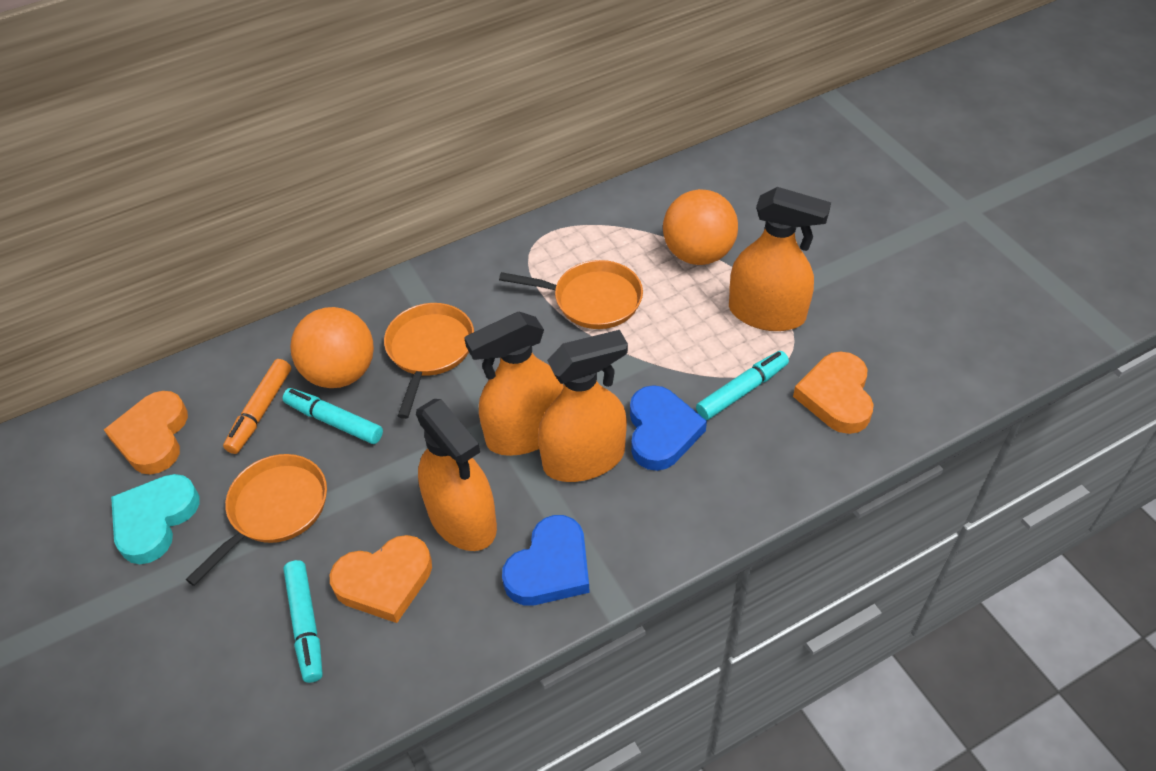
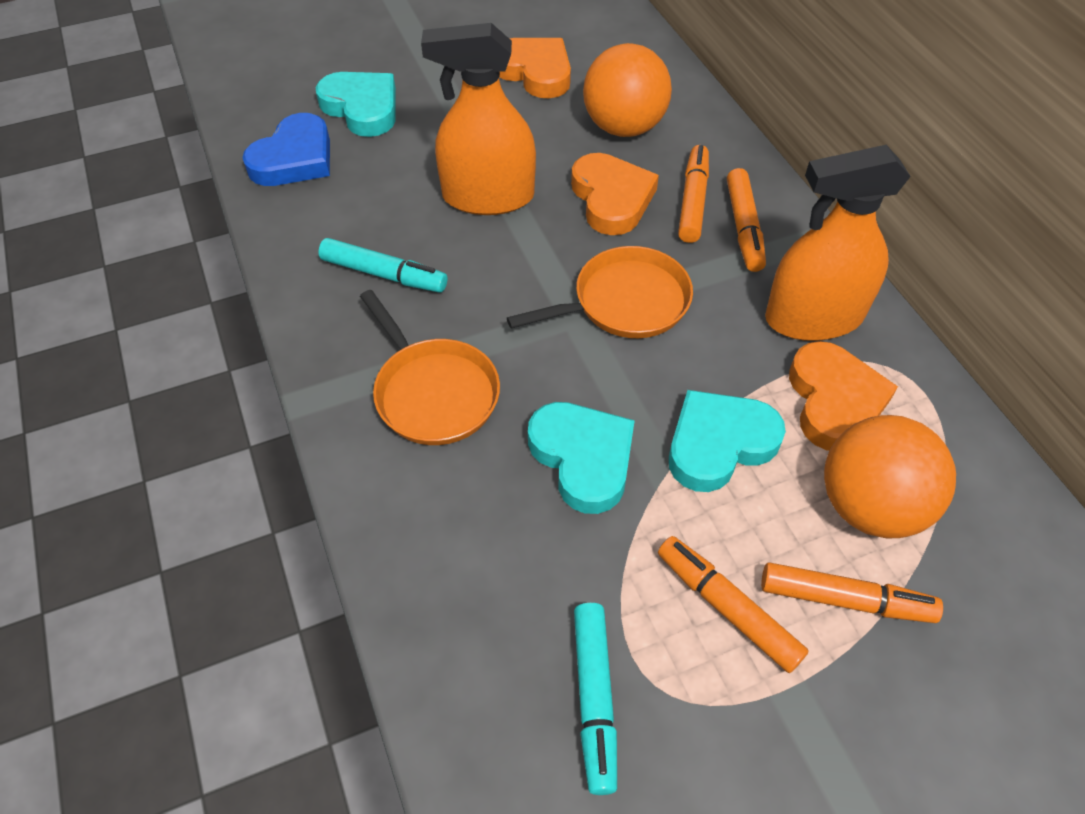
blue heart: 2 -> 1
orange marker: 1 -> 4
orange pan: 3 -> 2
orange spray bottle: 4 -> 2
turquoise heart: 1 -> 3
turquoise marker: 3 -> 2

